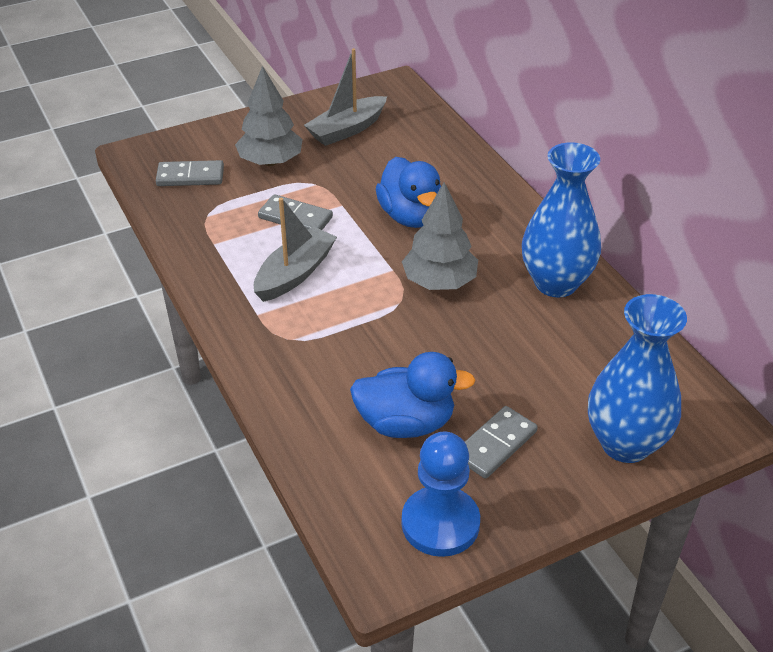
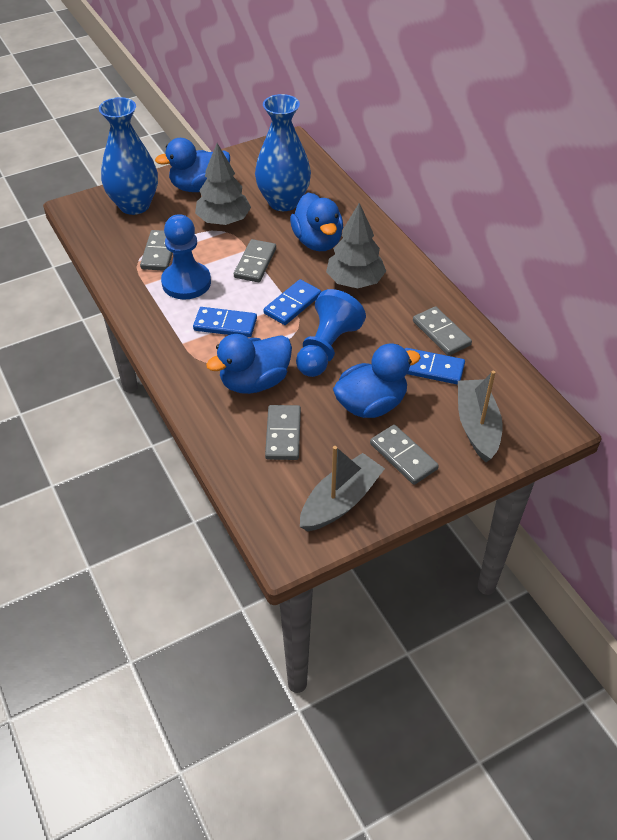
blue domino: 0 -> 3
blue duck: 2 -> 4
blue pawn: 1 -> 2
grey domino: 3 -> 5

